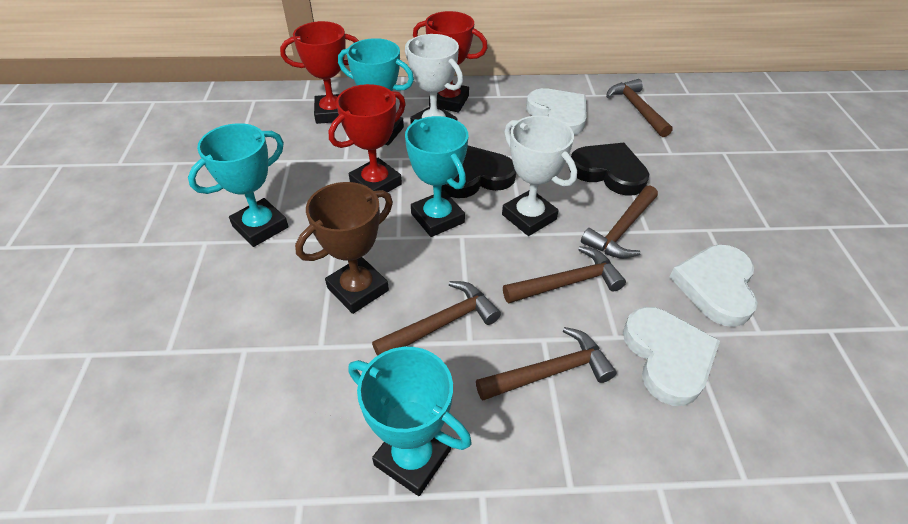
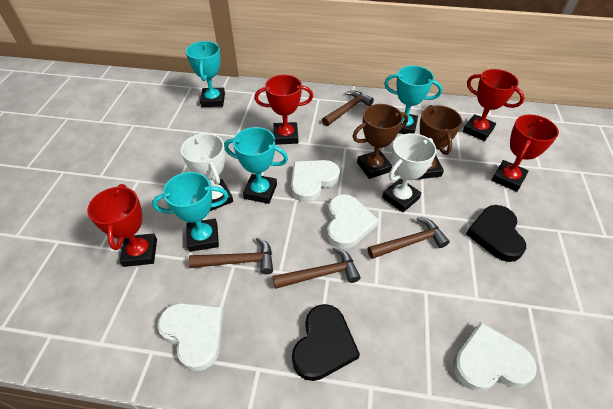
brown hammer: 5 -> 4
brown trophy: 1 -> 2
red trophy: 3 -> 4
white heart: 3 -> 4

